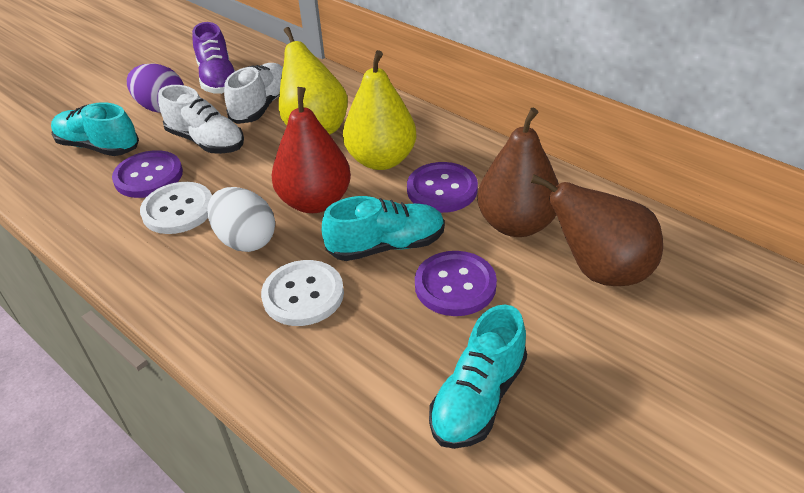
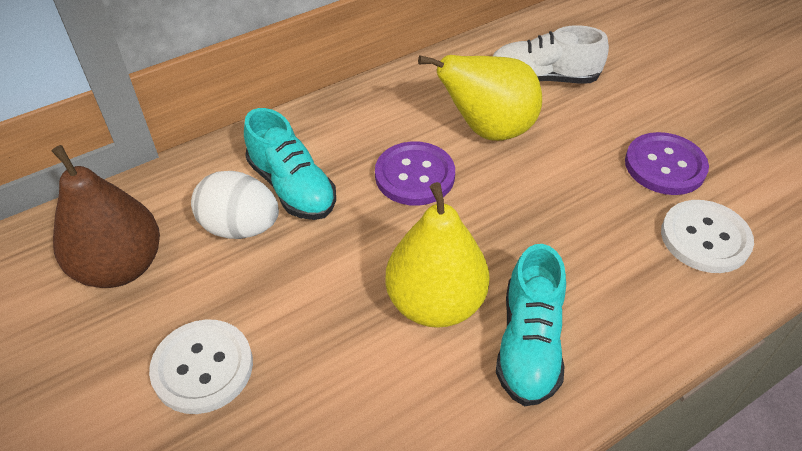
brown pear: 2 -> 1
purple button: 3 -> 2
purple egg: 1 -> 0
purple shoe: 1 -> 0
red pear: 1 -> 0
turquoise shoe: 3 -> 2
white shoe: 2 -> 1

